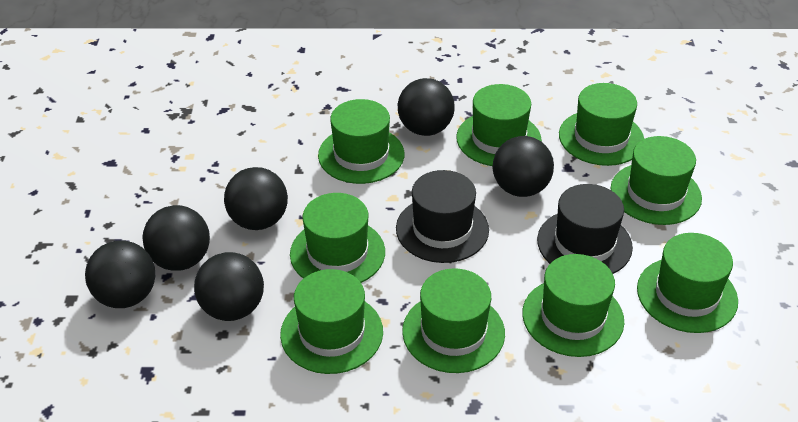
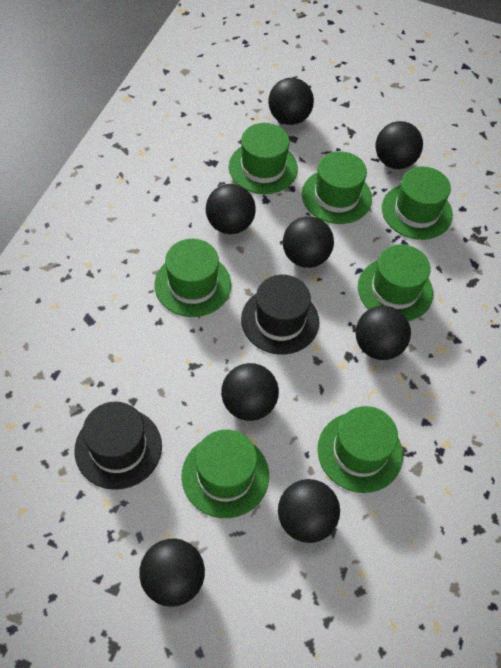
black ball: 6 -> 8
green hat: 9 -> 7

